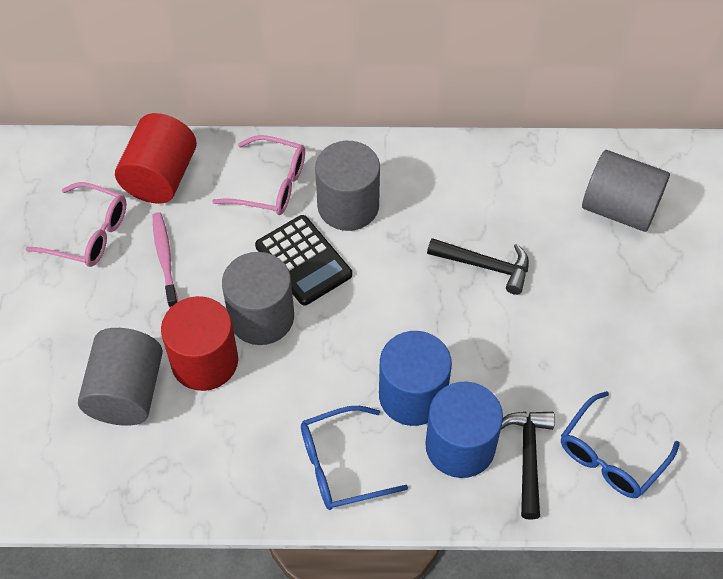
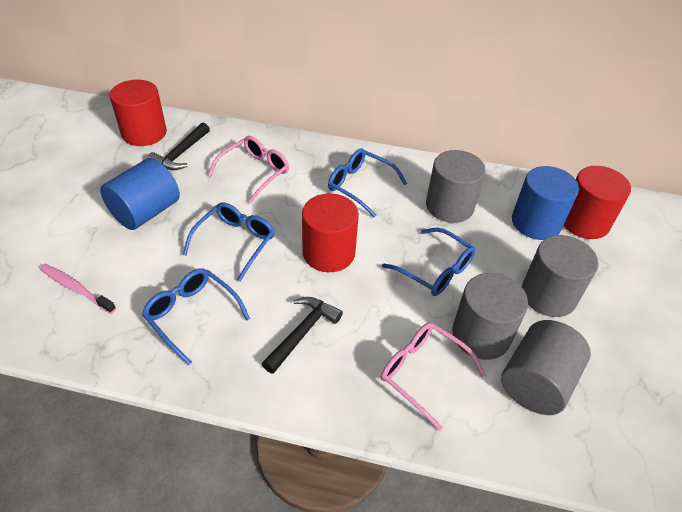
black calculator: 1 -> 0
blue glasses: 2 -> 4
red cylinder: 2 -> 3

